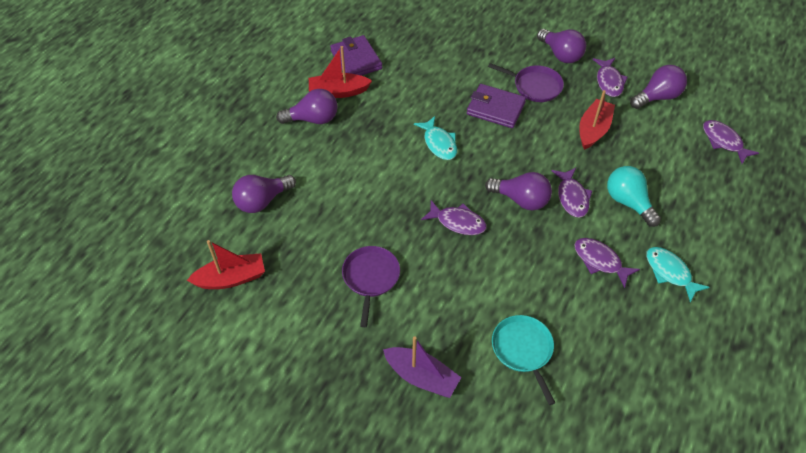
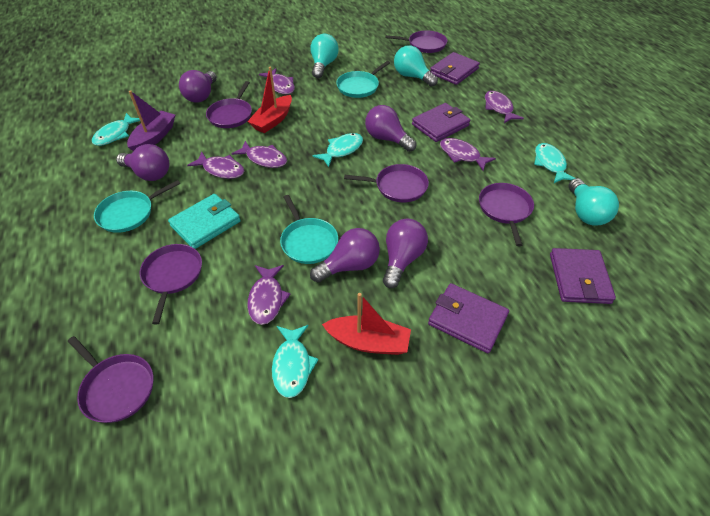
purple fish: 5 -> 6
purple pan: 2 -> 6
purple wallet: 2 -> 4
red boat: 3 -> 2
turquoise fish: 2 -> 4
turquoise light bulb: 1 -> 3
turquoise pan: 1 -> 3
turquoise wallet: 0 -> 1

